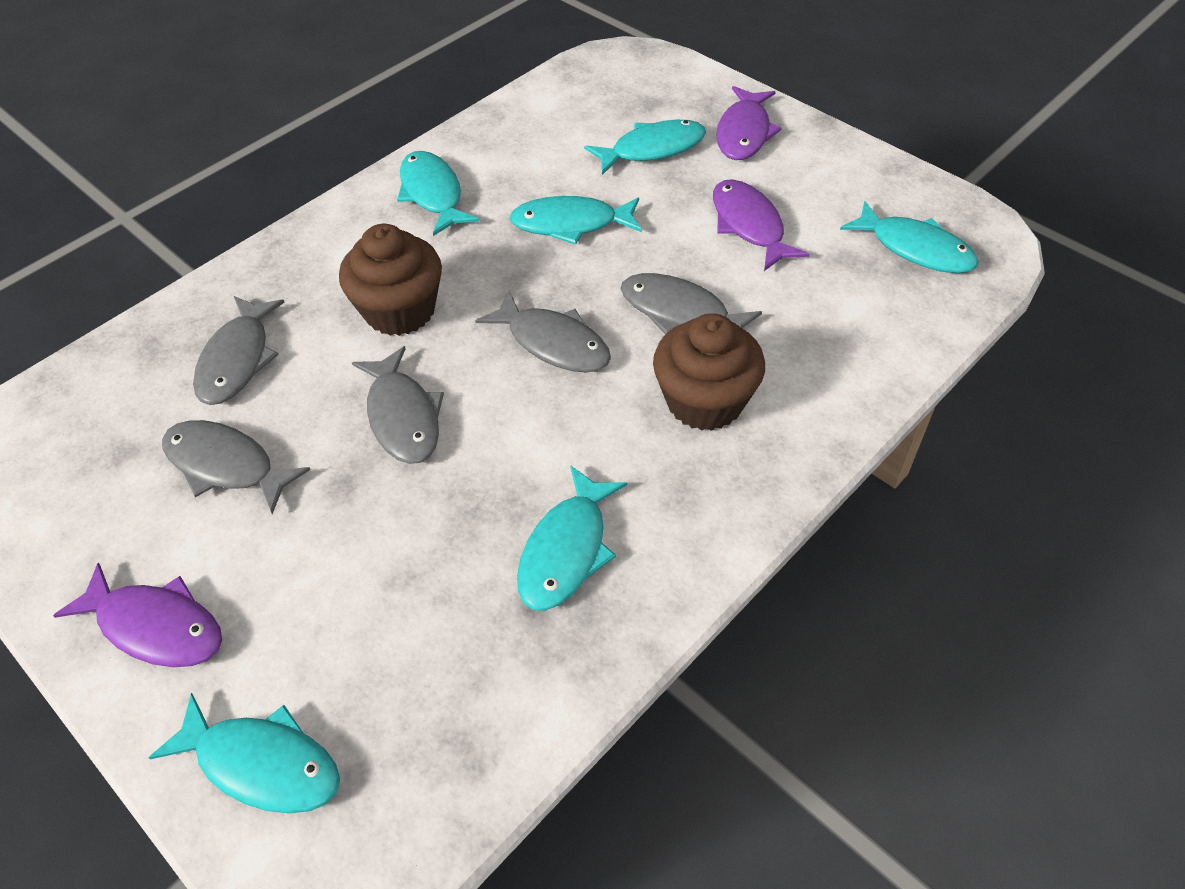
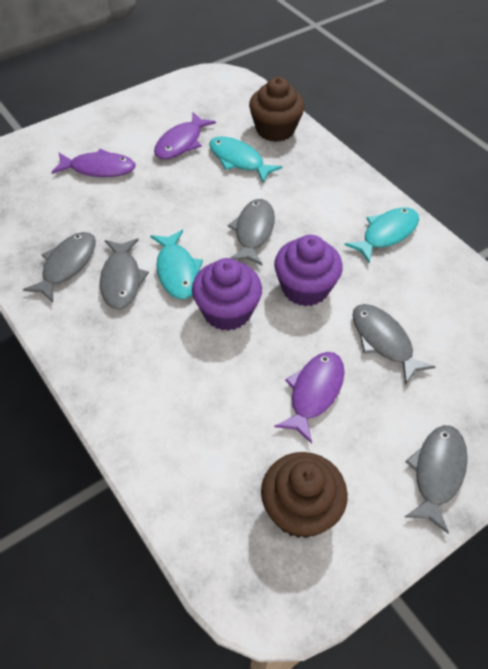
purple cupcake: 0 -> 2
turquoise fish: 6 -> 3

